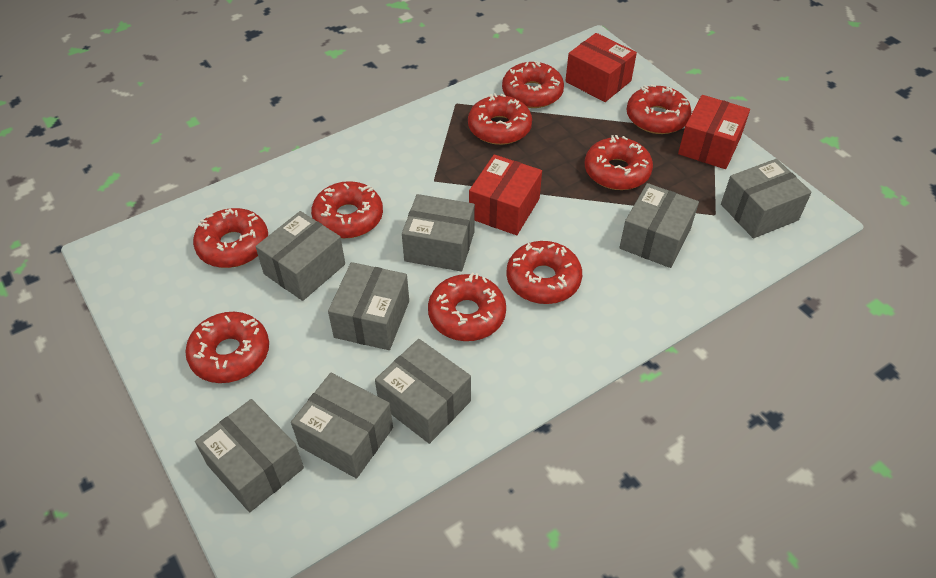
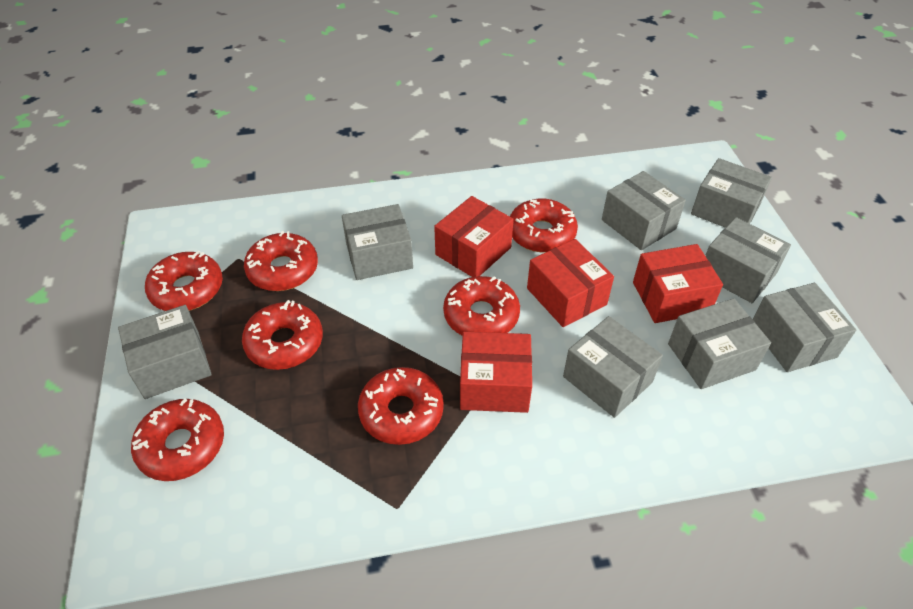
red box: 3 -> 4
red donut: 9 -> 7

